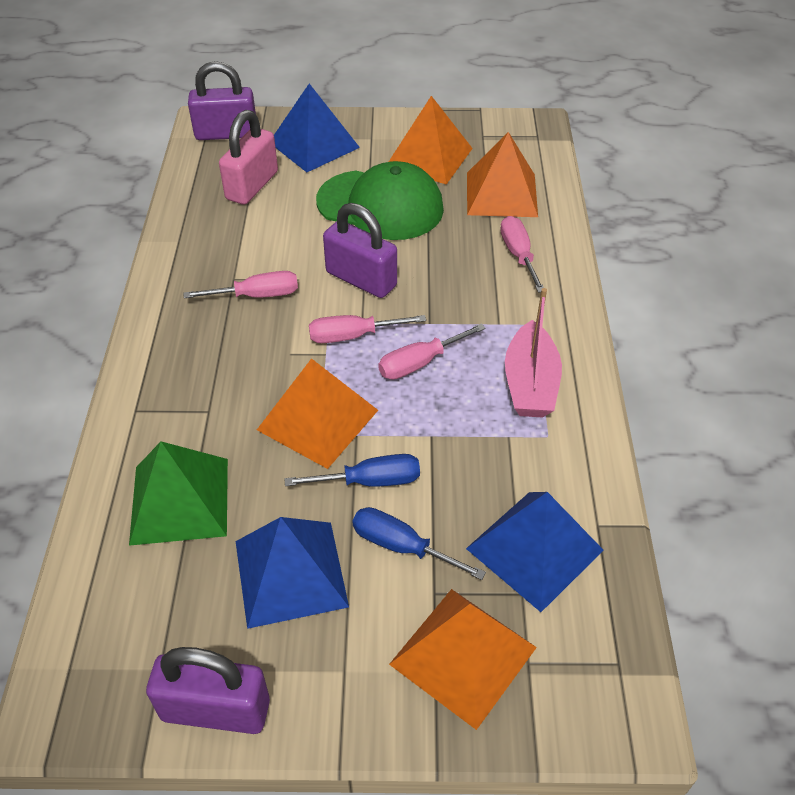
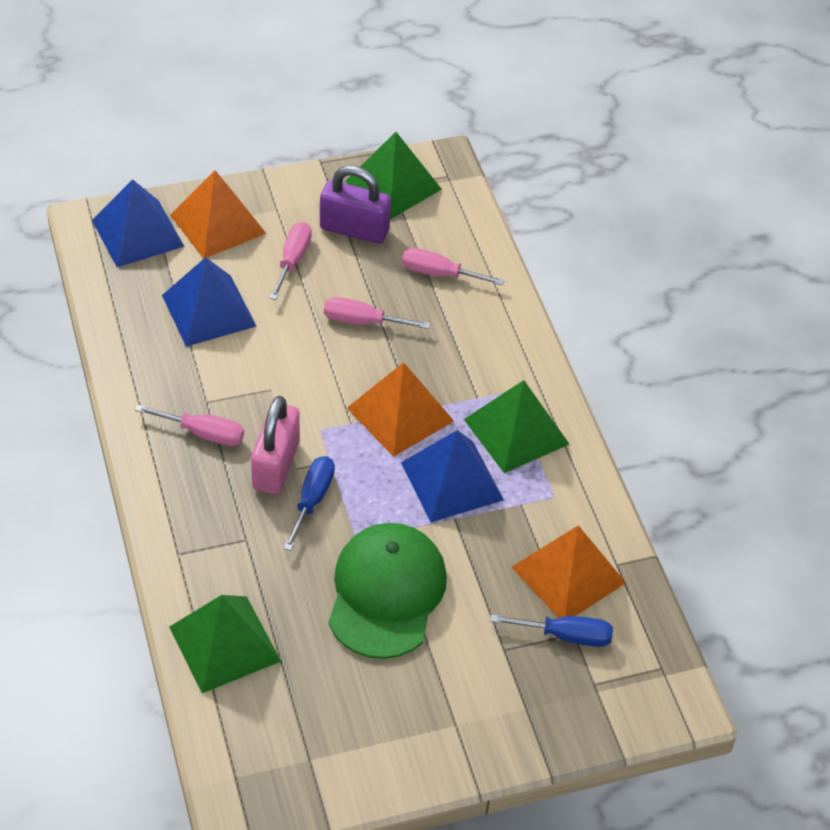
green pyramid: 1 -> 3
orange pyramid: 4 -> 3
pink boat: 1 -> 0
purple padlock: 3 -> 1

